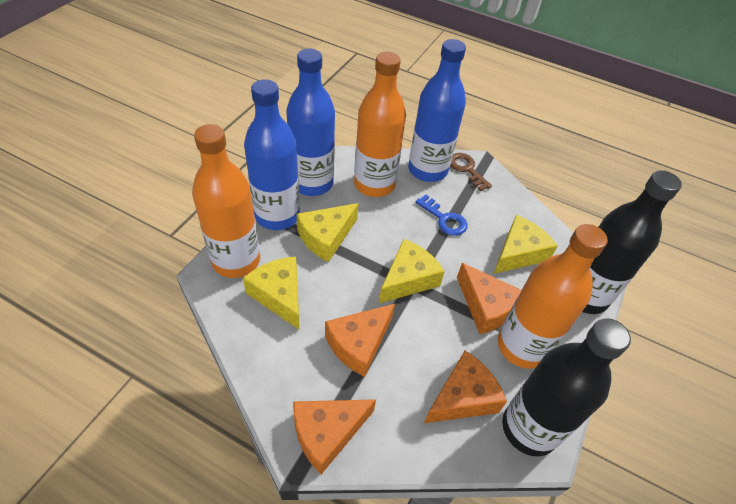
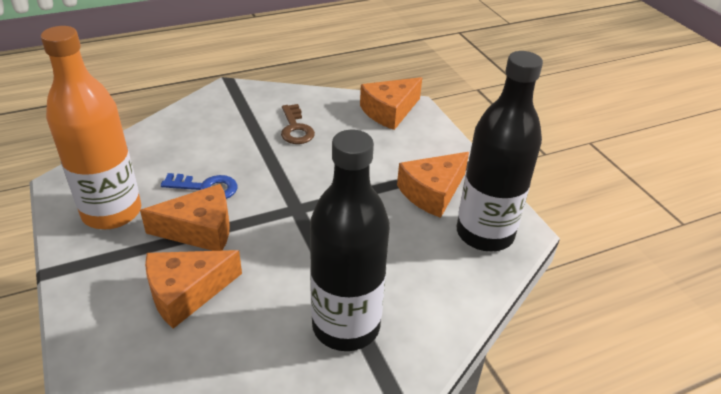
blue bottle: 3 -> 0
orange bottle: 3 -> 1
yellow cheese: 4 -> 0

